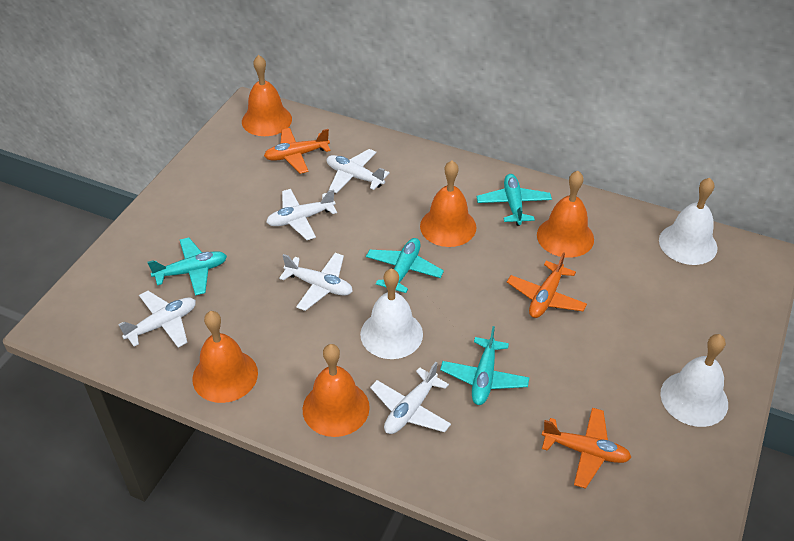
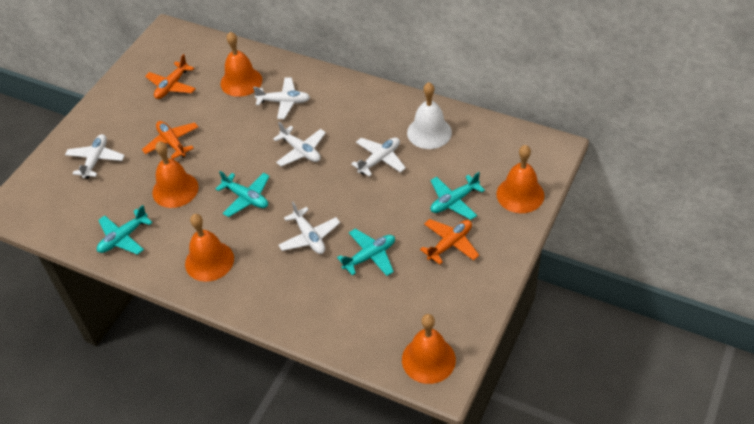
white bell: 3 -> 1

